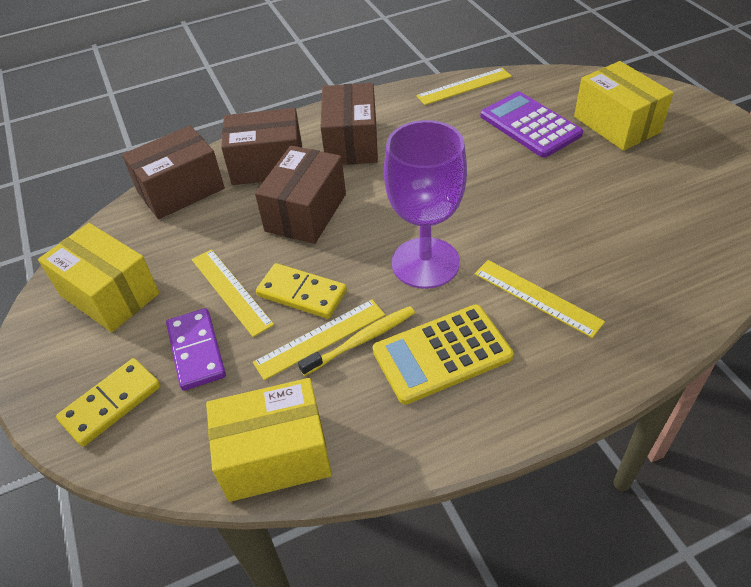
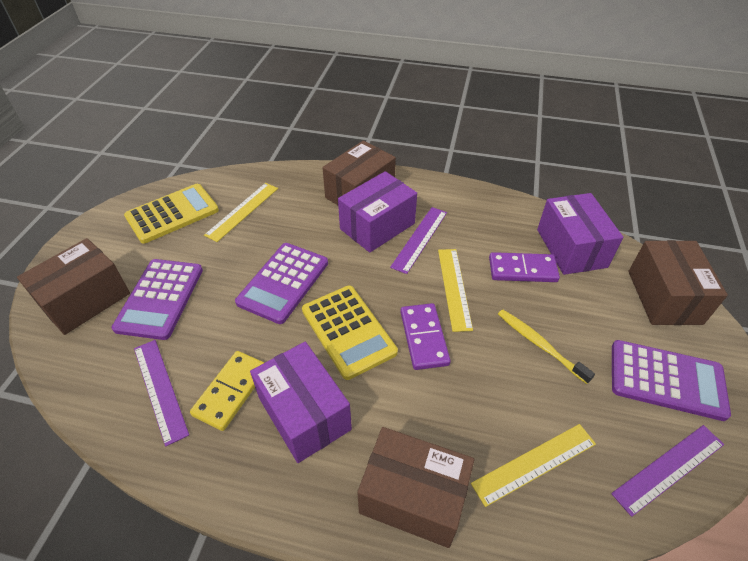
purple box: 0 -> 3
purple calculator: 1 -> 3
purple domino: 1 -> 2
purple goblet: 1 -> 0
purple ruler: 0 -> 3
yellow box: 3 -> 0
yellow calculator: 1 -> 2
yellow domino: 2 -> 1
yellow ruler: 4 -> 3

